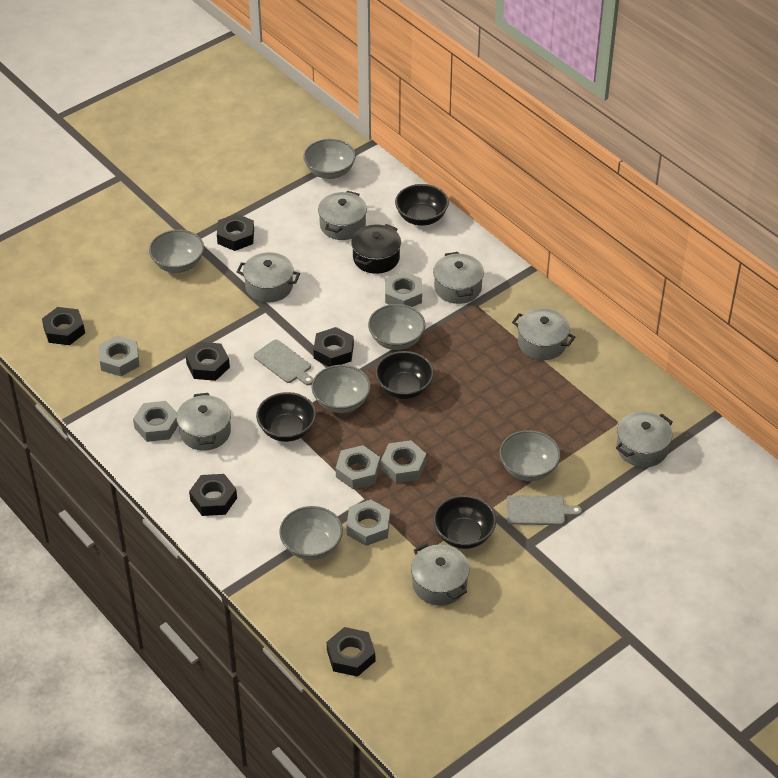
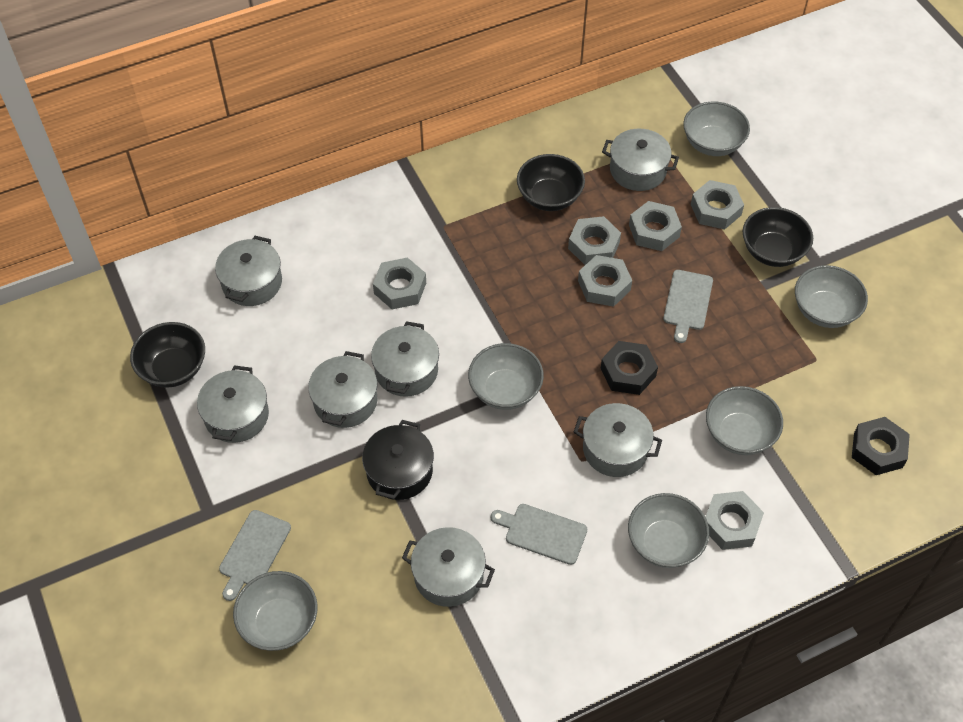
black bowl: 4 -> 3
black nut: 6 -> 2
grey cutting board: 2 -> 3

